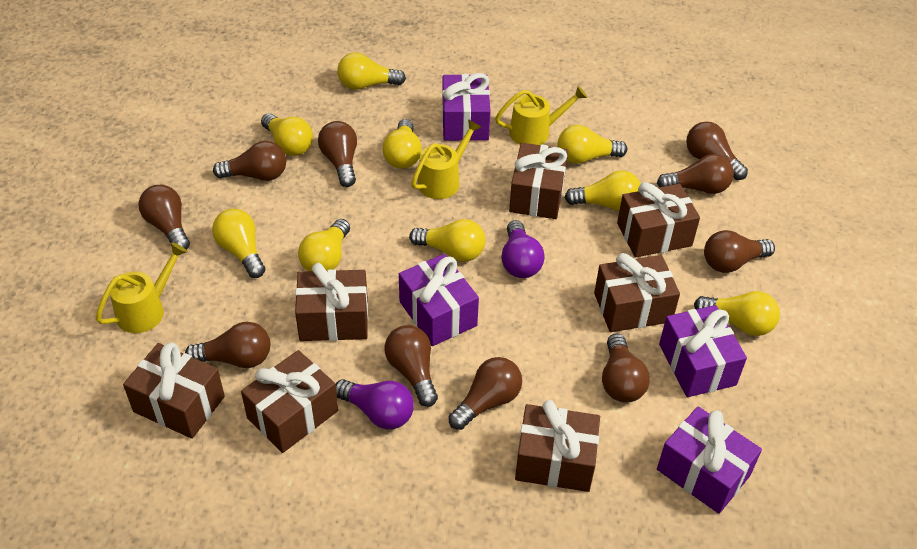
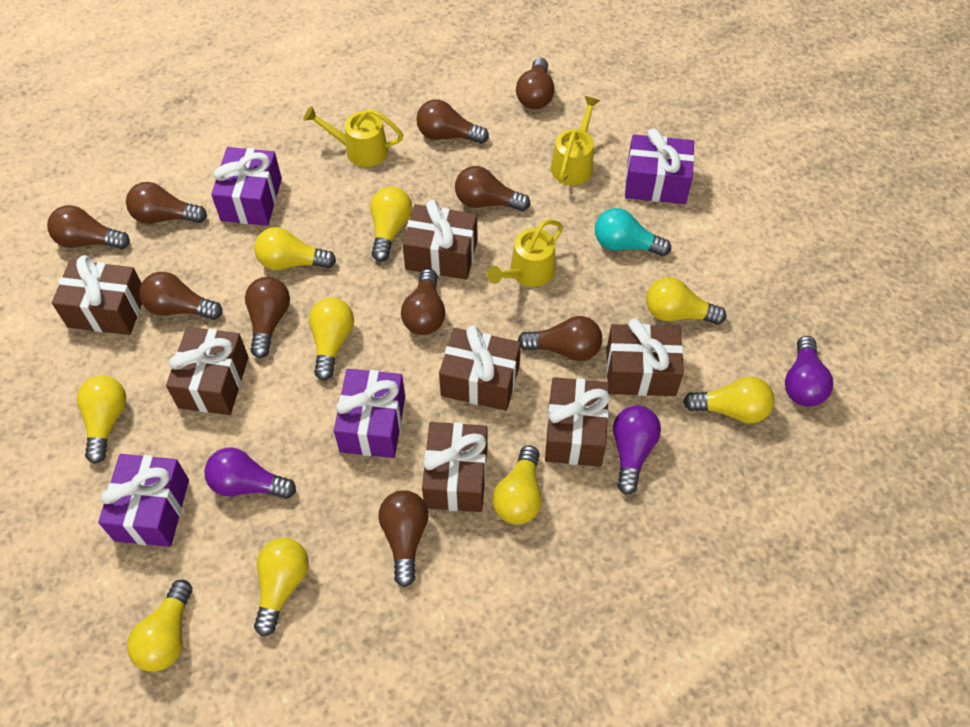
purple light bulb: 2 -> 3
turquoise light bulb: 0 -> 1

